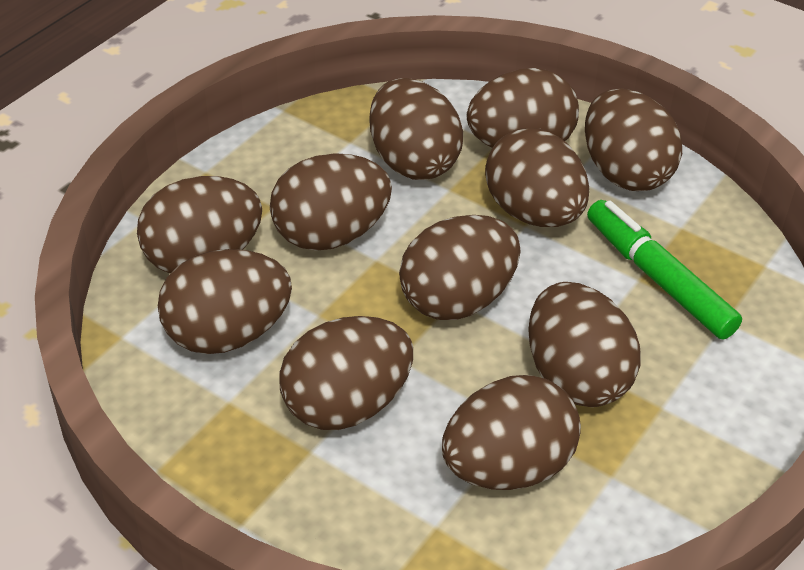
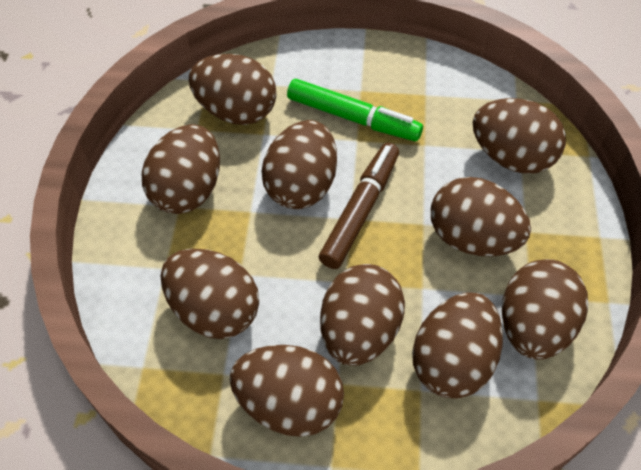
brown egg: 11 -> 10
brown marker: 0 -> 1

